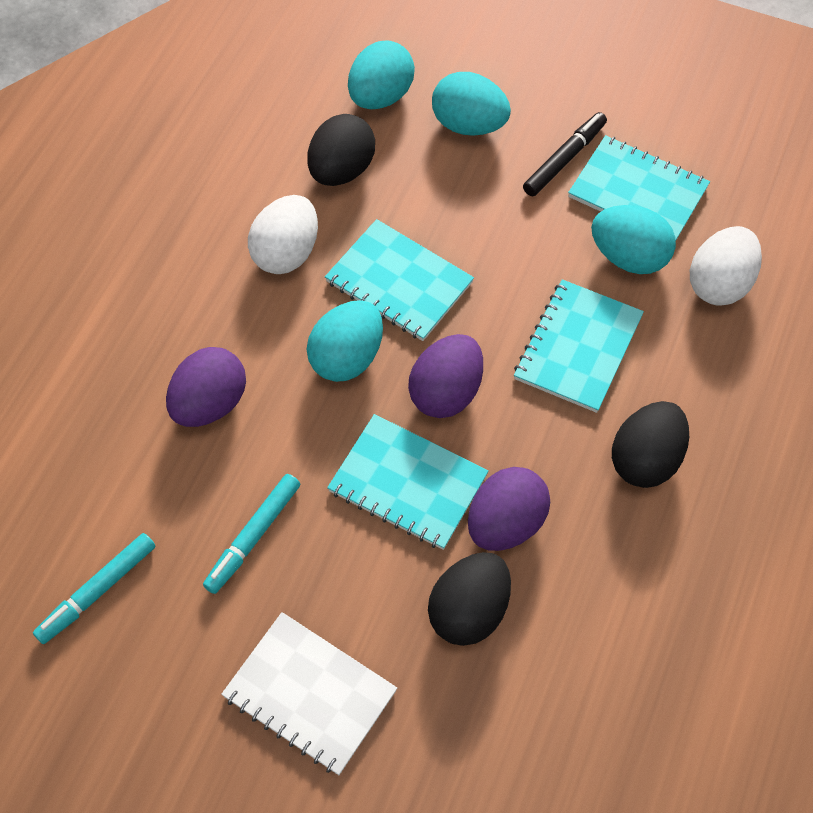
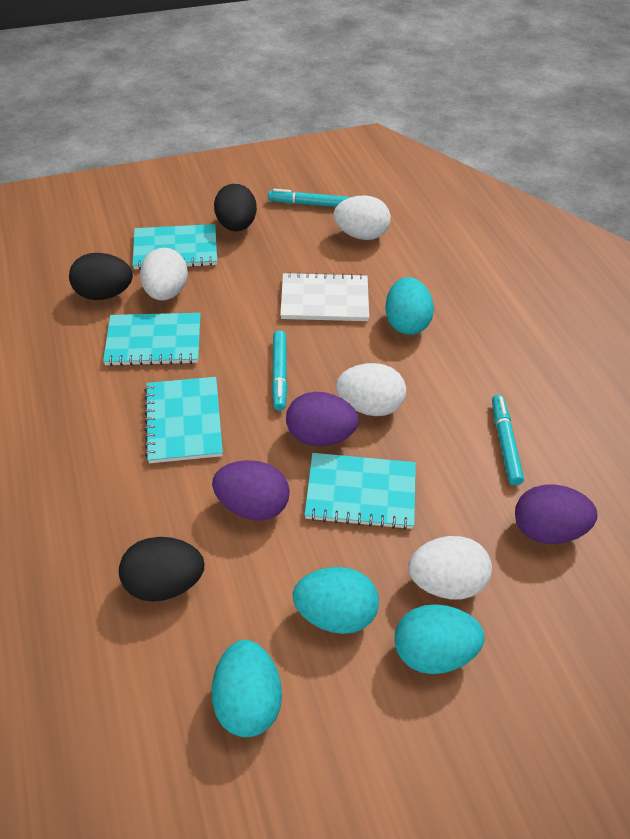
black marker: 1 -> 0
turquoise marker: 2 -> 3
white egg: 2 -> 4

